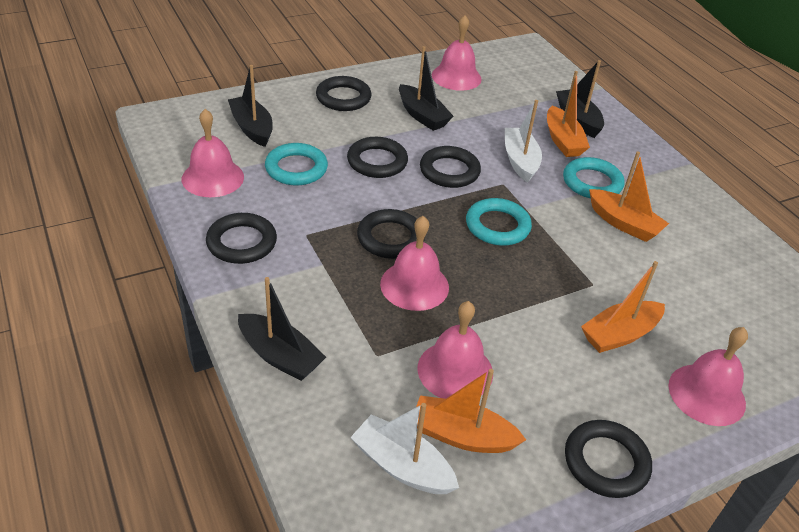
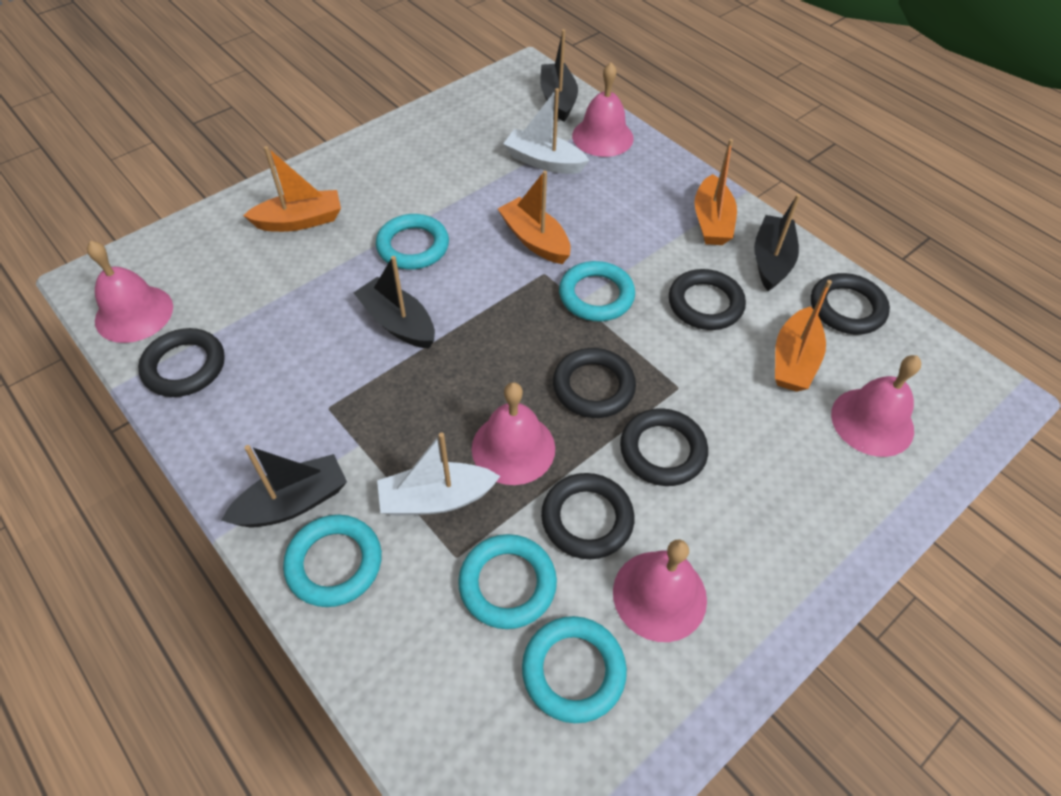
turquoise ring: 3 -> 5

